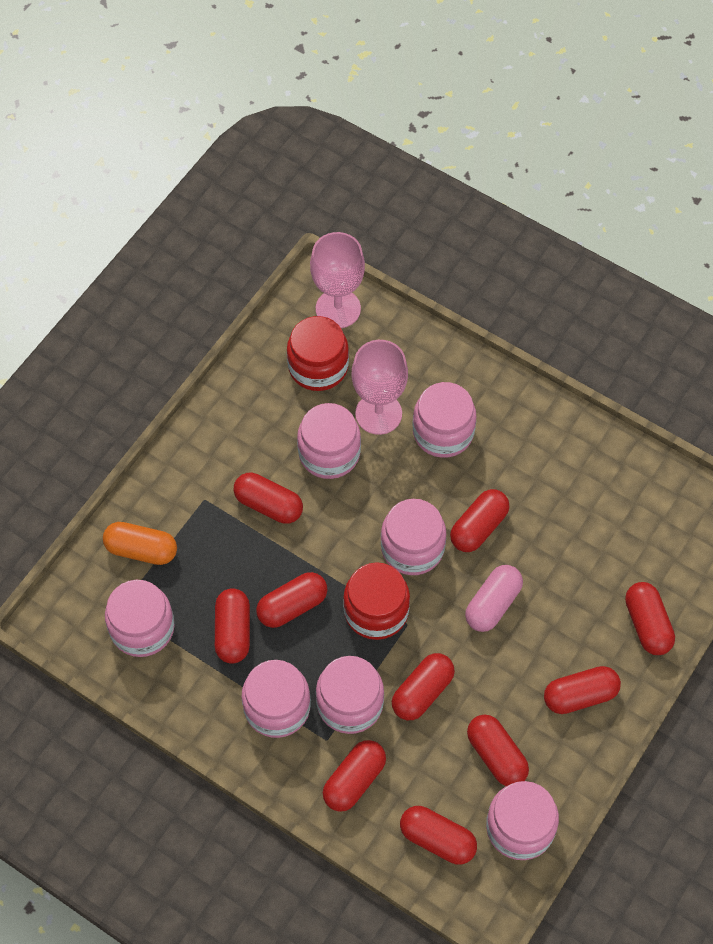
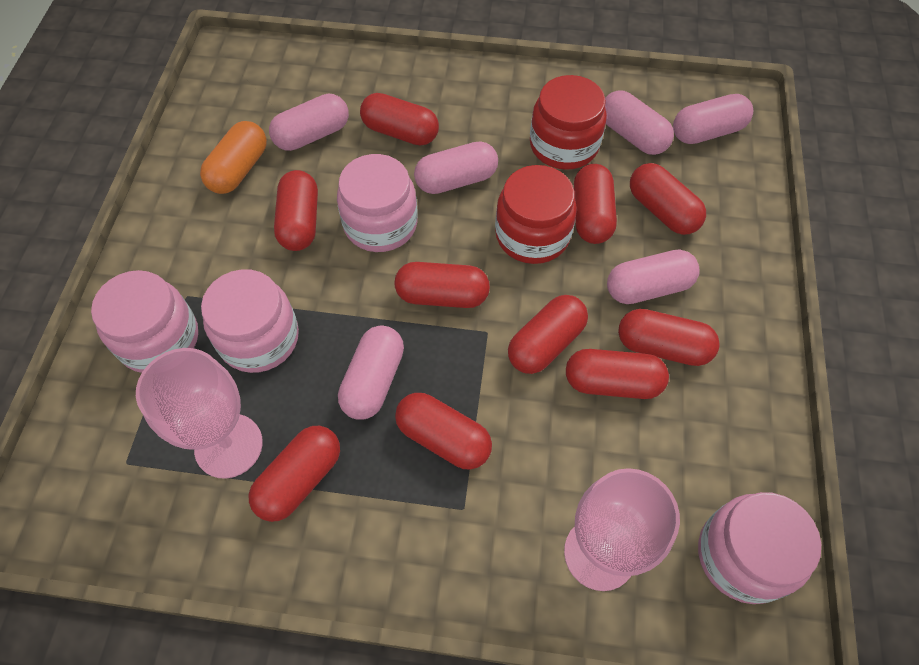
pink capsule: 1 -> 6
pink jar: 7 -> 4

